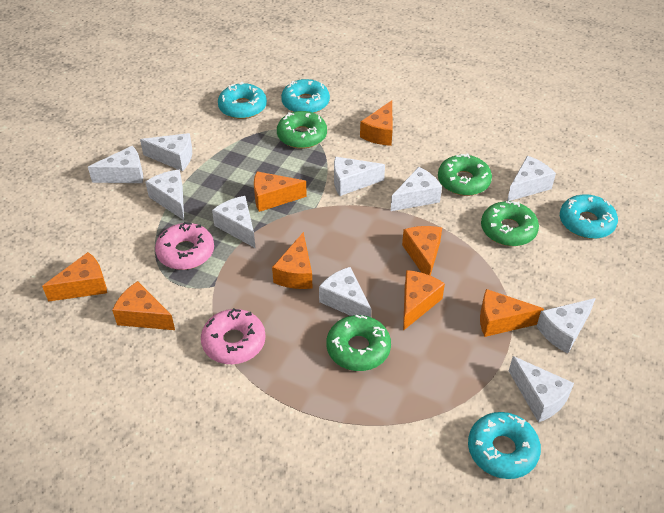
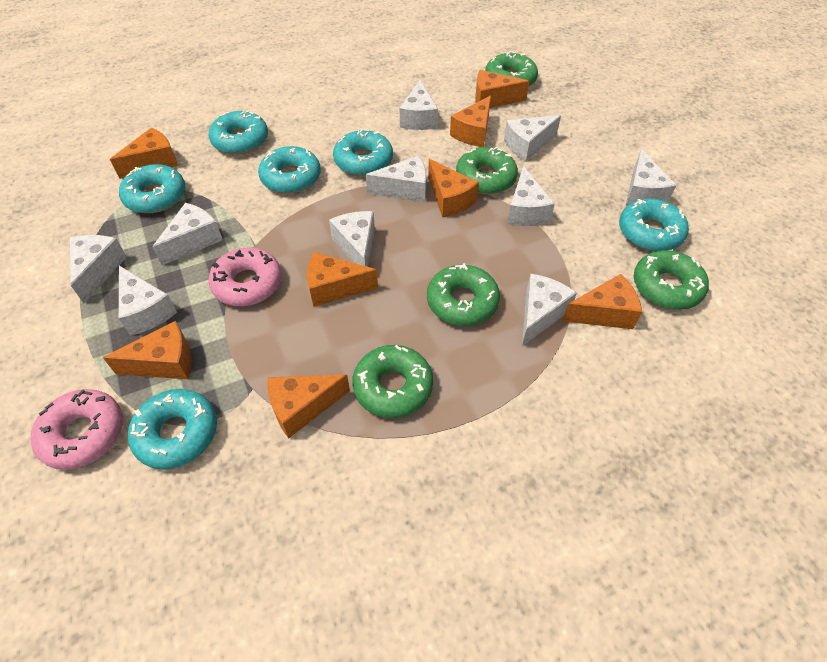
green donut: 4 -> 5
turquoise donut: 4 -> 6

